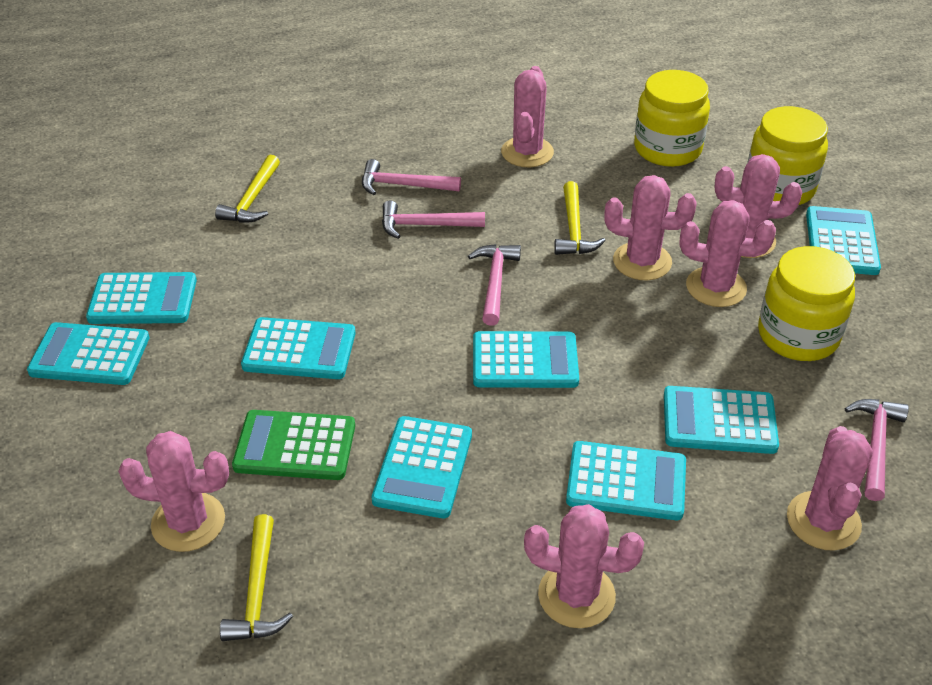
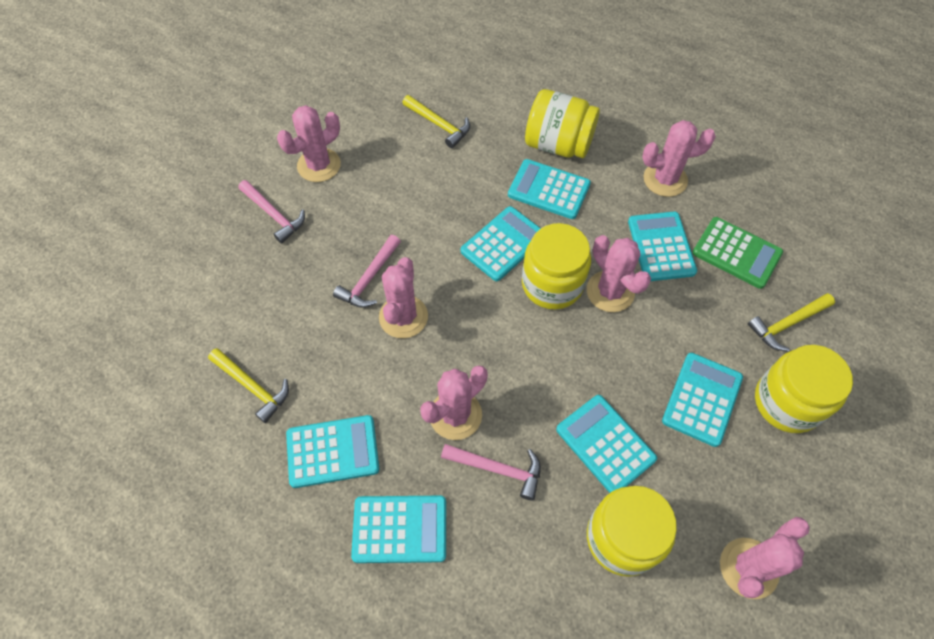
pink cactus: 7 -> 6
pink hammer: 4 -> 3
turquoise calculator: 8 -> 7
yellow jar: 3 -> 4

